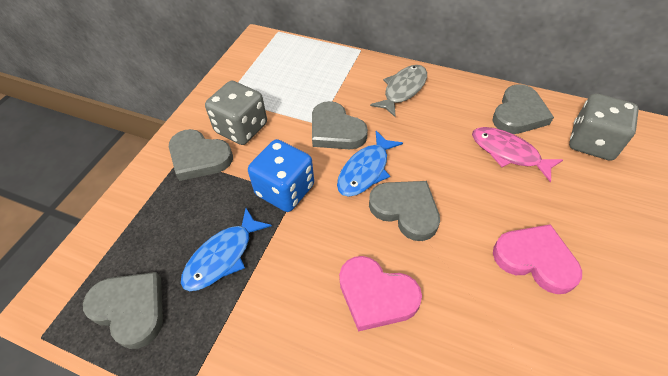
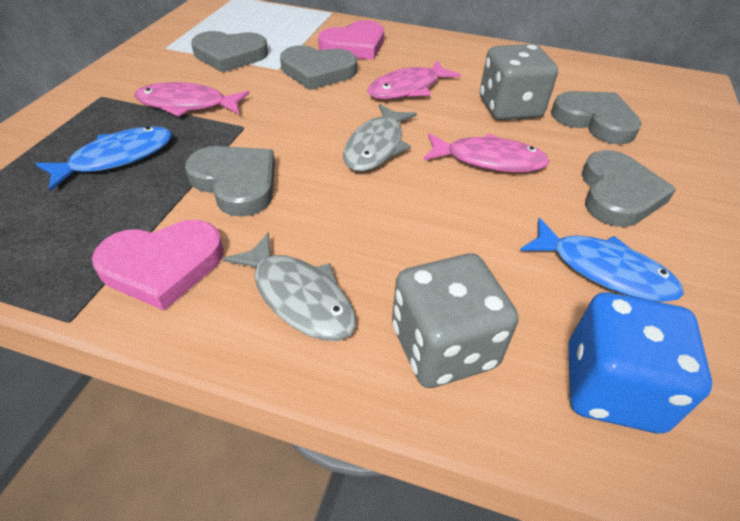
grey fish: 1 -> 2
pink fish: 1 -> 3

